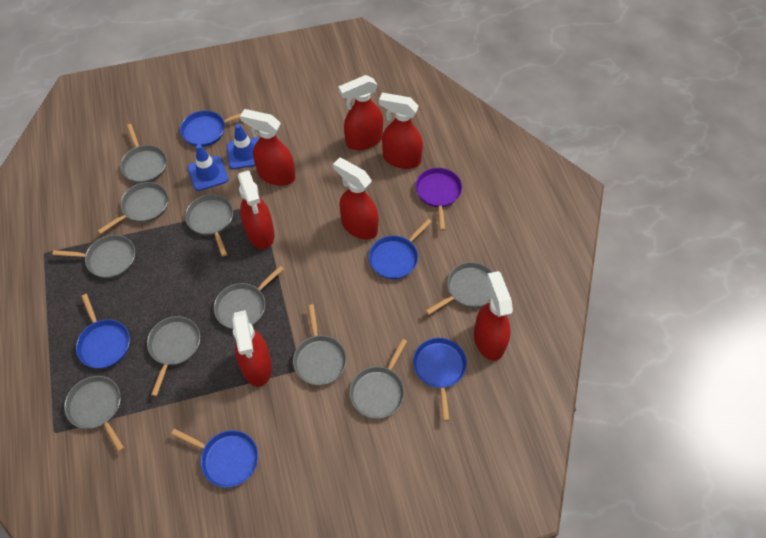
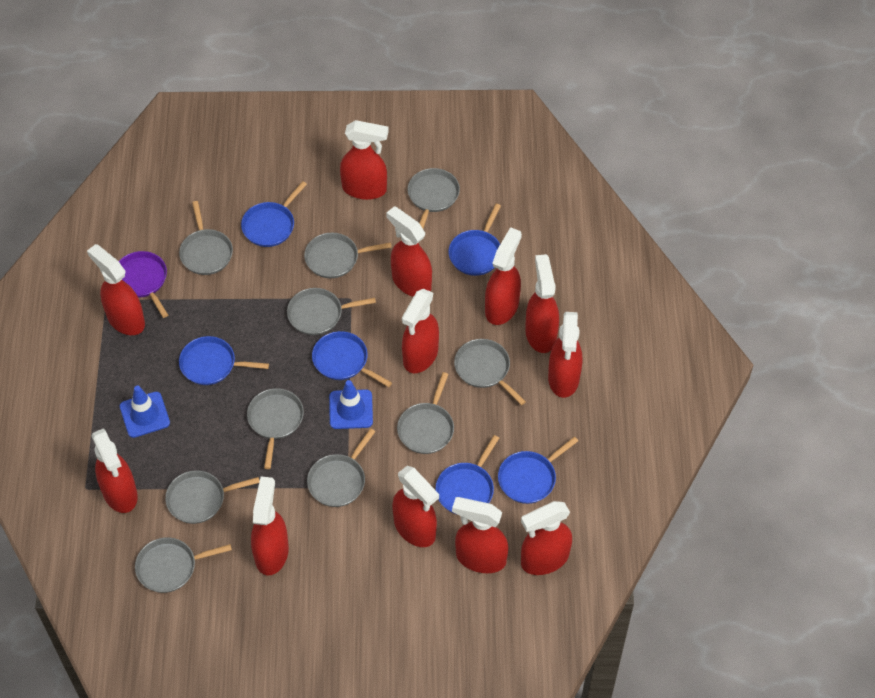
blue pan: 5 -> 6
red spray bottle: 7 -> 12

